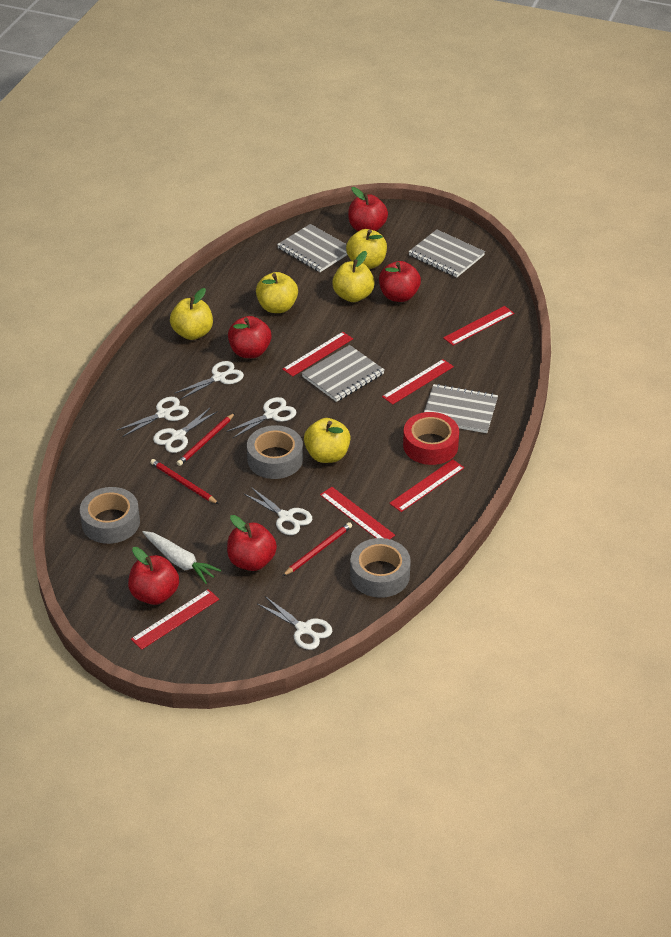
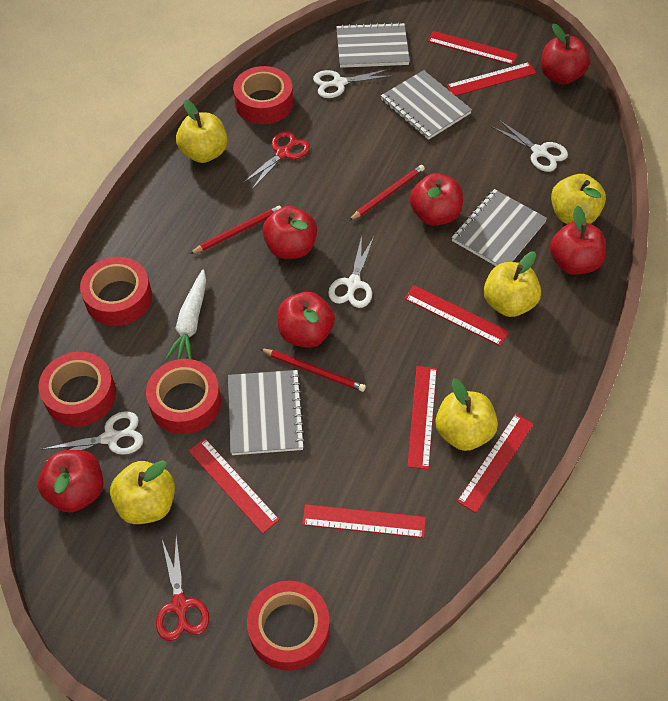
grey tape: 3 -> 0
red apple: 5 -> 6
red ruler: 6 -> 7
red scissors: 0 -> 2
red tape: 1 -> 5
white scissors: 6 -> 4

